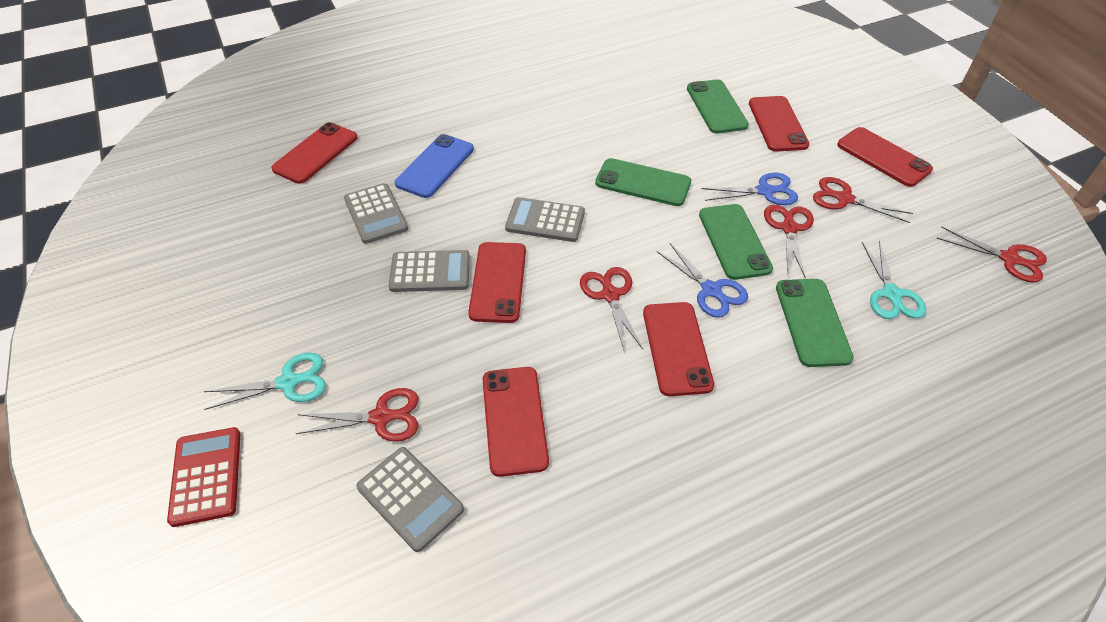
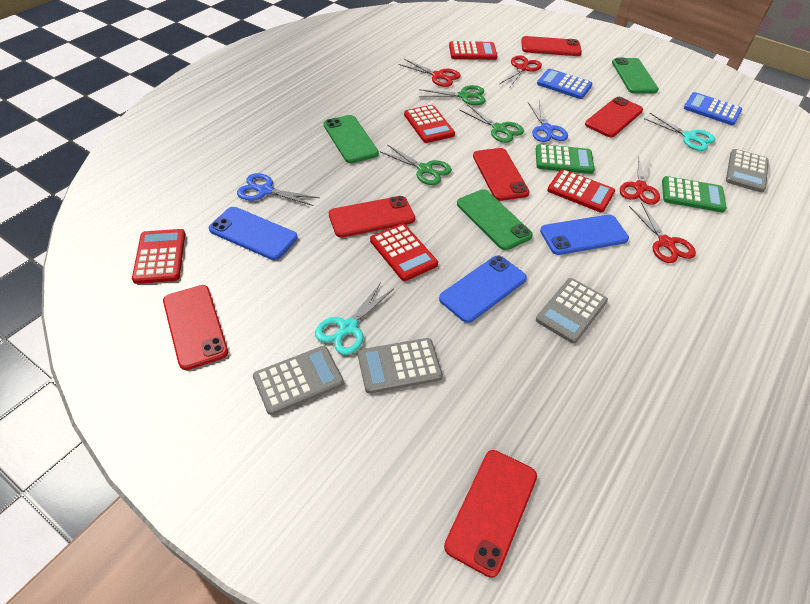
blue calculator: 0 -> 2
blue phone: 1 -> 3
green calculator: 0 -> 2
green phone: 4 -> 3
green scissors: 0 -> 3
red calculator: 1 -> 5
red scissors: 5 -> 4

